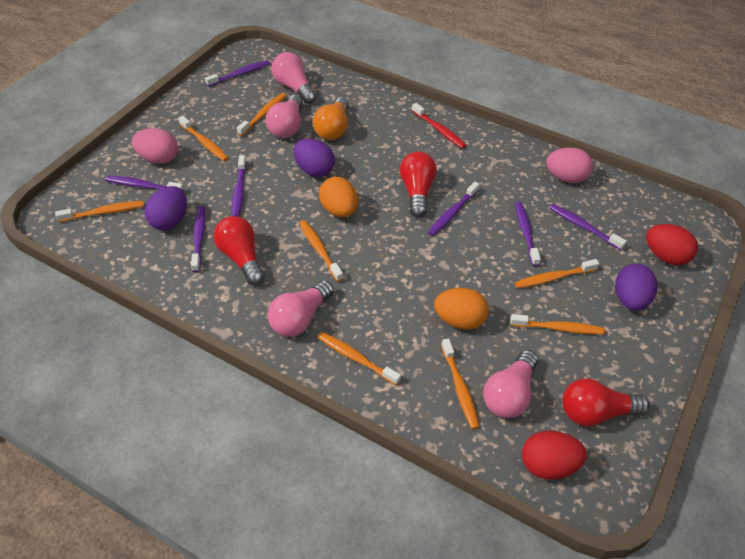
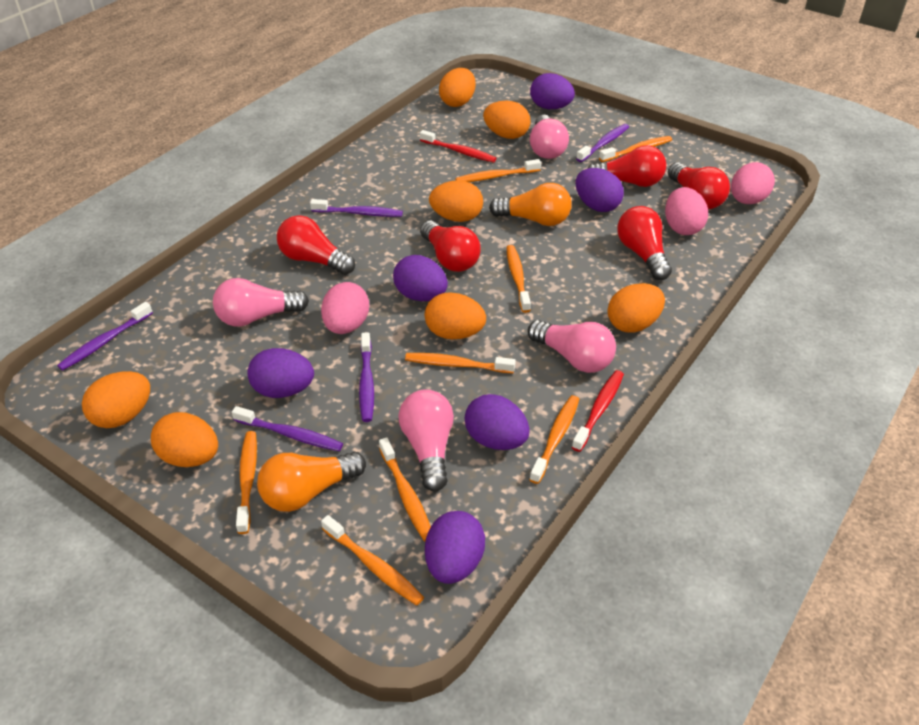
orange egg: 2 -> 7
orange light bulb: 1 -> 2
pink egg: 2 -> 3
purple egg: 3 -> 6
purple toothbrush: 7 -> 5
red egg: 2 -> 0
red light bulb: 3 -> 5
red toothbrush: 1 -> 2

